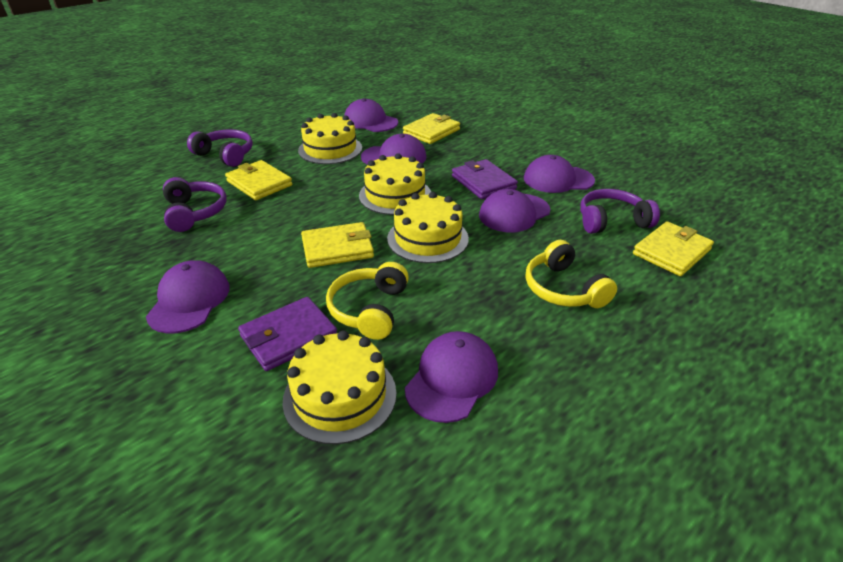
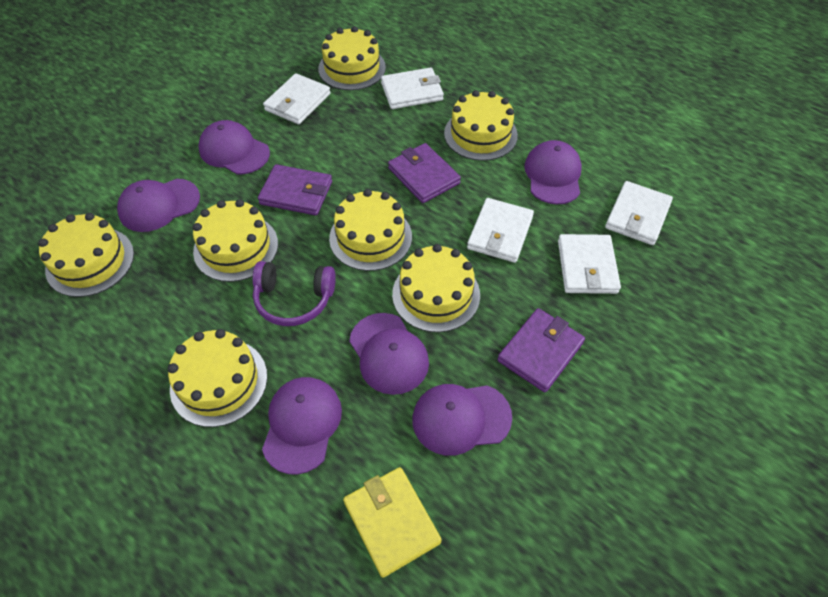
purple headphones: 3 -> 1
purple wallet: 2 -> 3
white wallet: 0 -> 5
yellow cake: 4 -> 7
yellow headphones: 2 -> 0
yellow wallet: 4 -> 1

